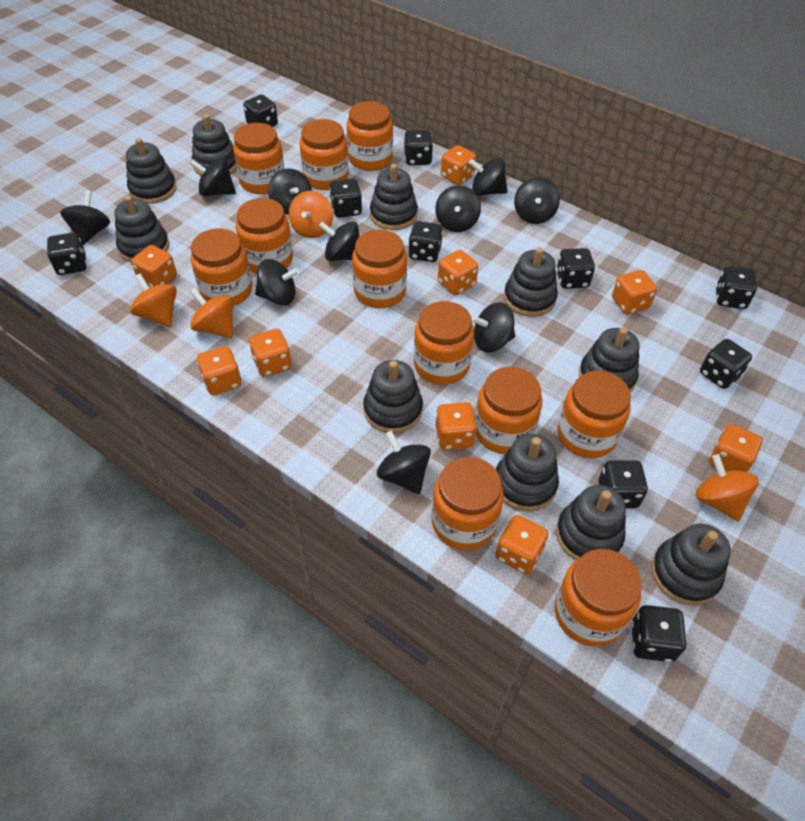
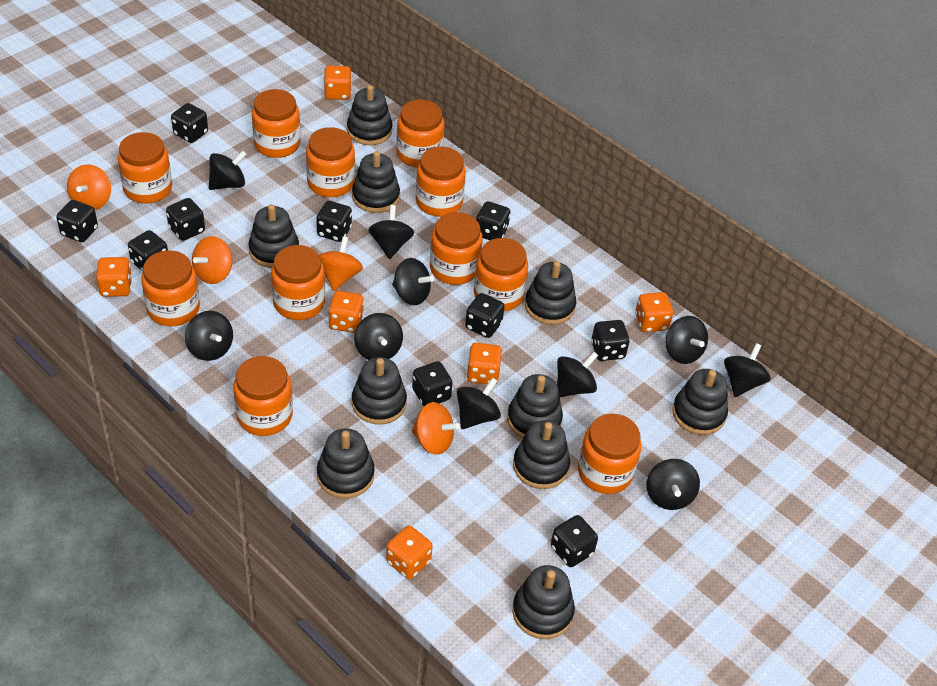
orange dice: 9 -> 6

